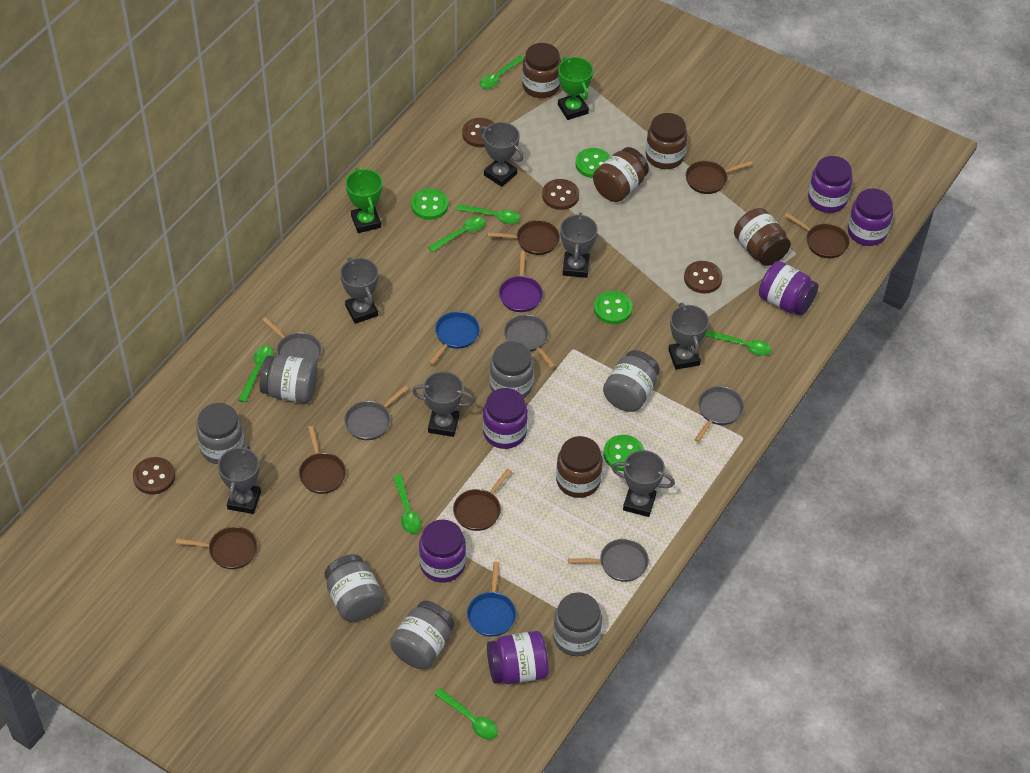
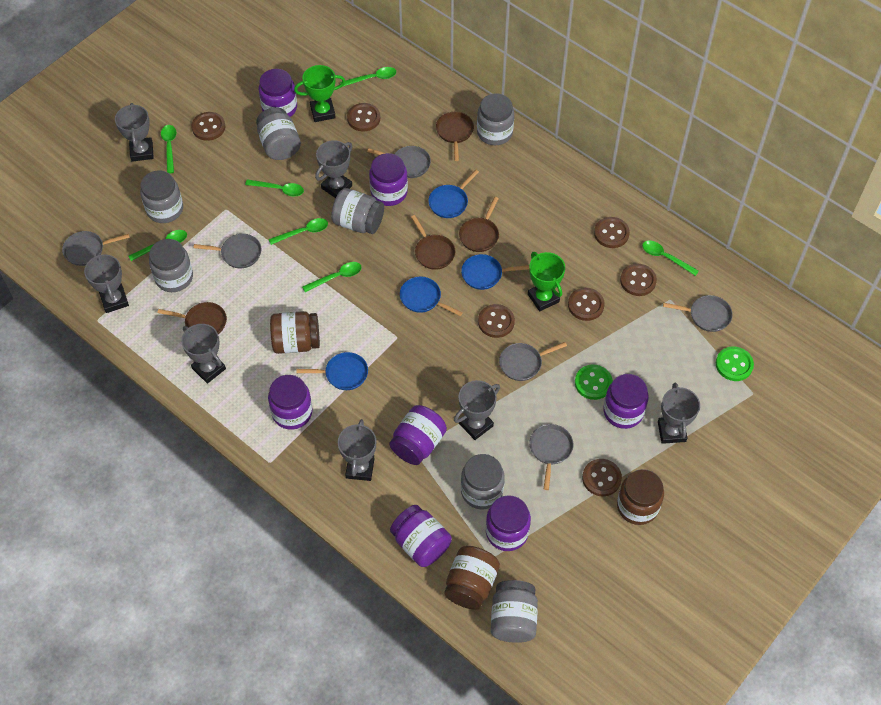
blue pan: 2 -> 4
brown button: 4 -> 7
brown jar: 5 -> 3
brown pan: 6 -> 4
green button: 4 -> 2
grey pan: 5 -> 6
purple jar: 6 -> 7
purple pan: 1 -> 0

